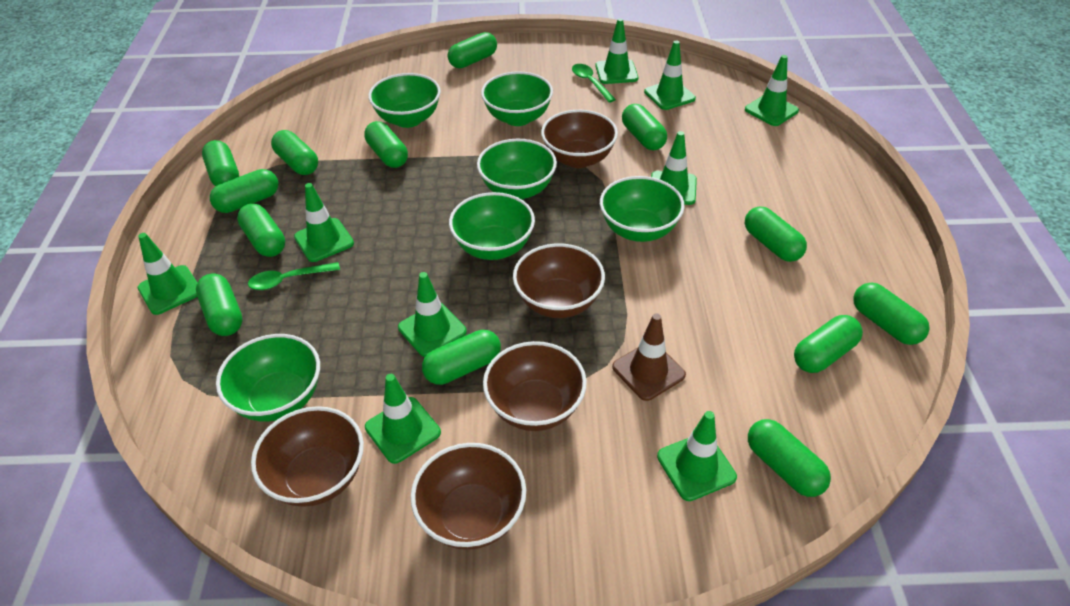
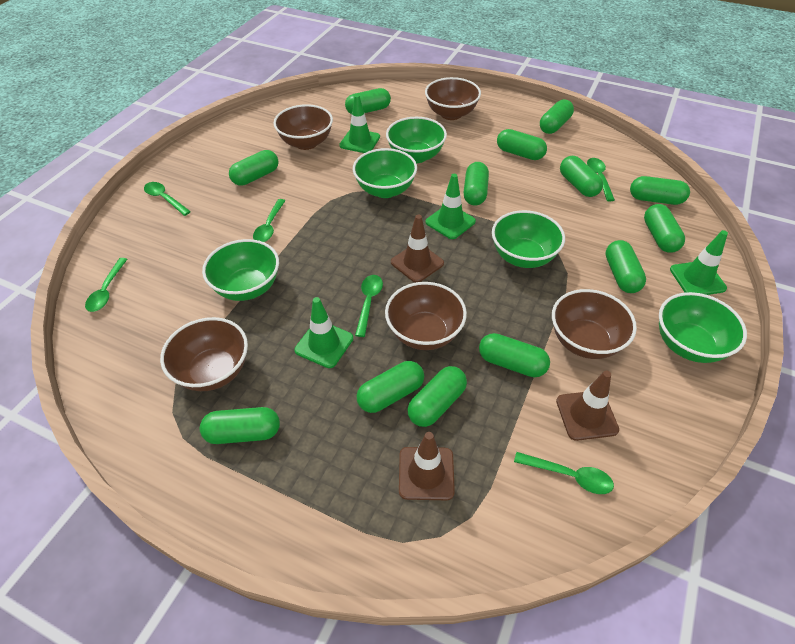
brown traffic cone: 1 -> 3
green bowl: 6 -> 5
green spoon: 2 -> 6
green traffic cone: 9 -> 4

